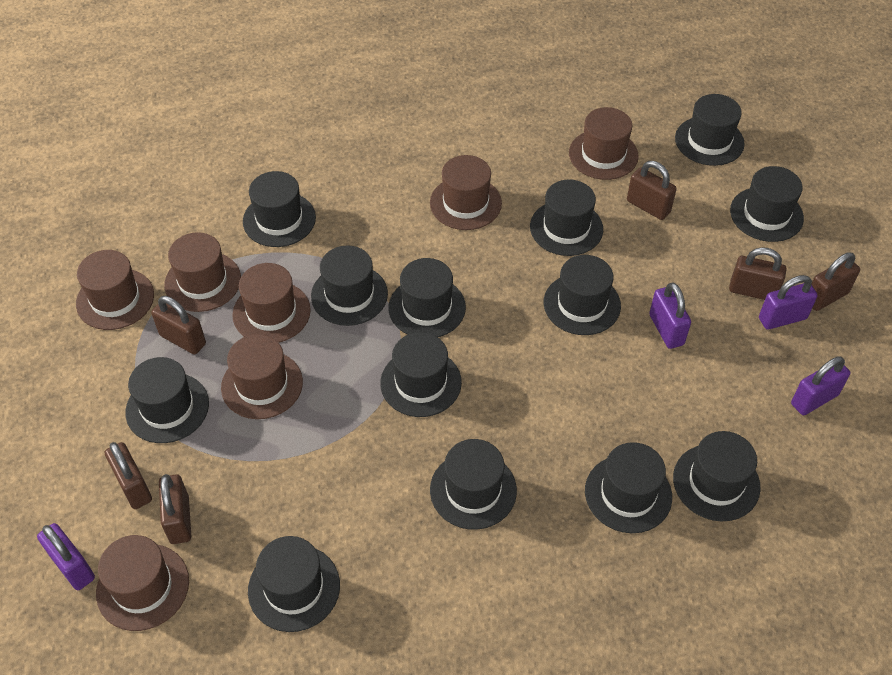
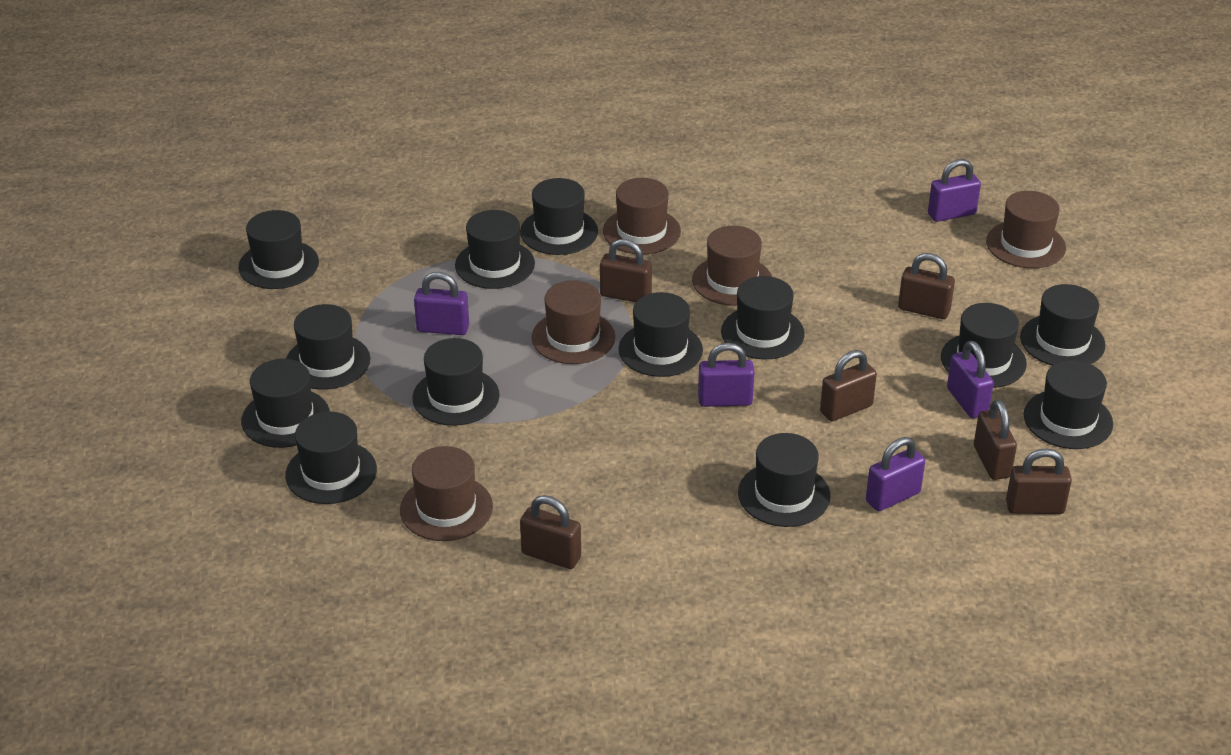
brown hat: 7 -> 5
purple padlock: 4 -> 5

